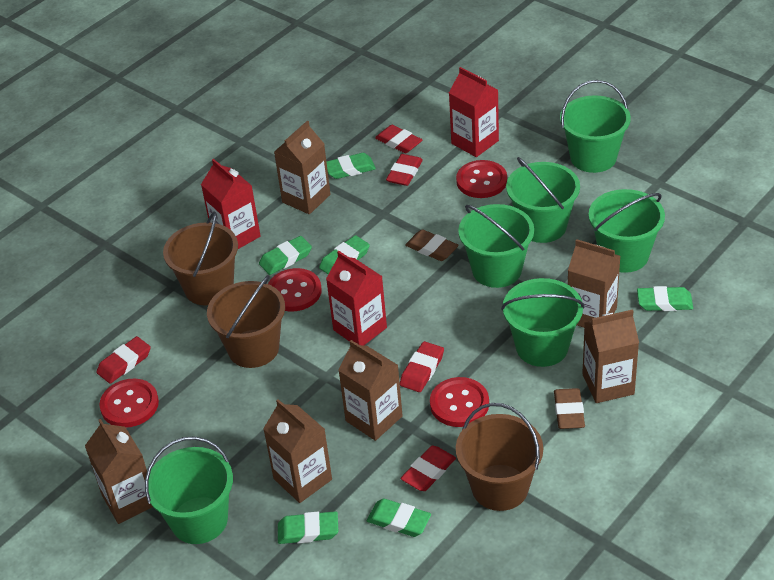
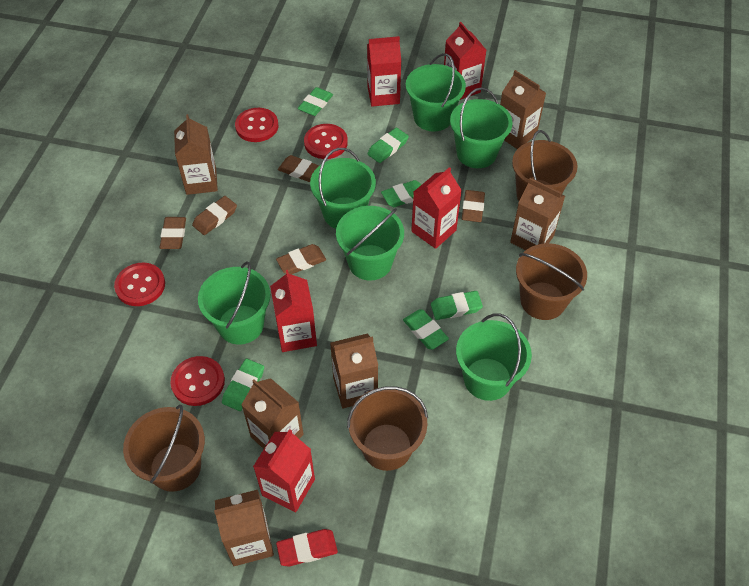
brown bucket: 3 -> 4
brown eraser: 2 -> 5
red carton: 3 -> 5
red eraser: 5 -> 1

